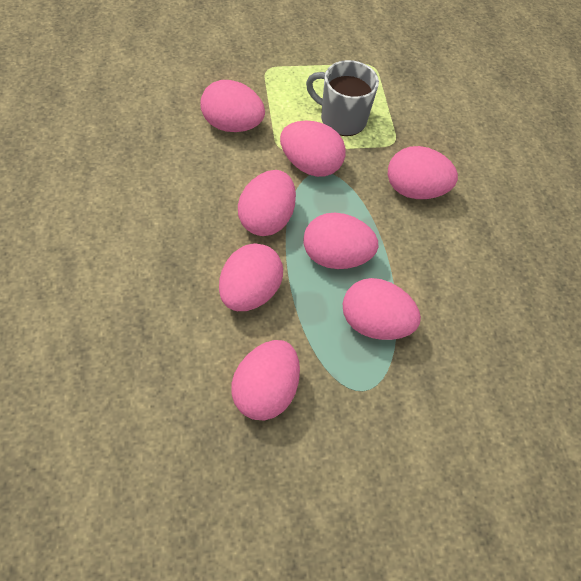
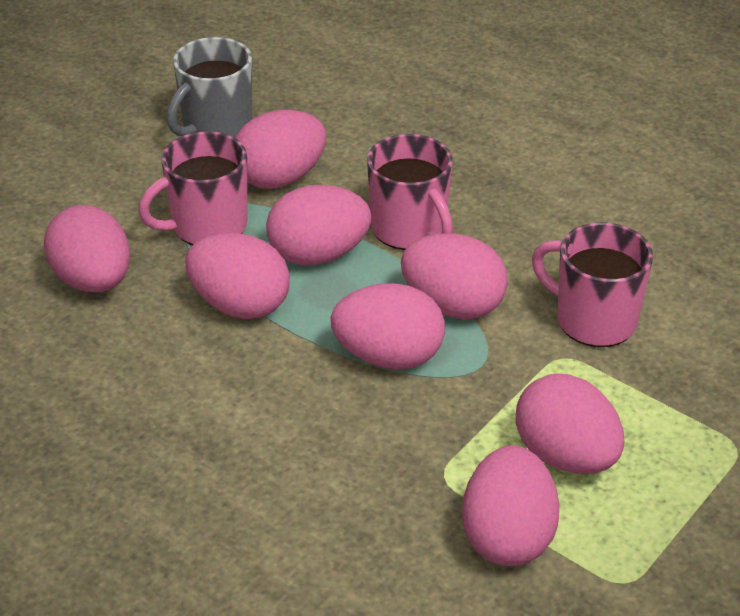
pink mug: 0 -> 3

